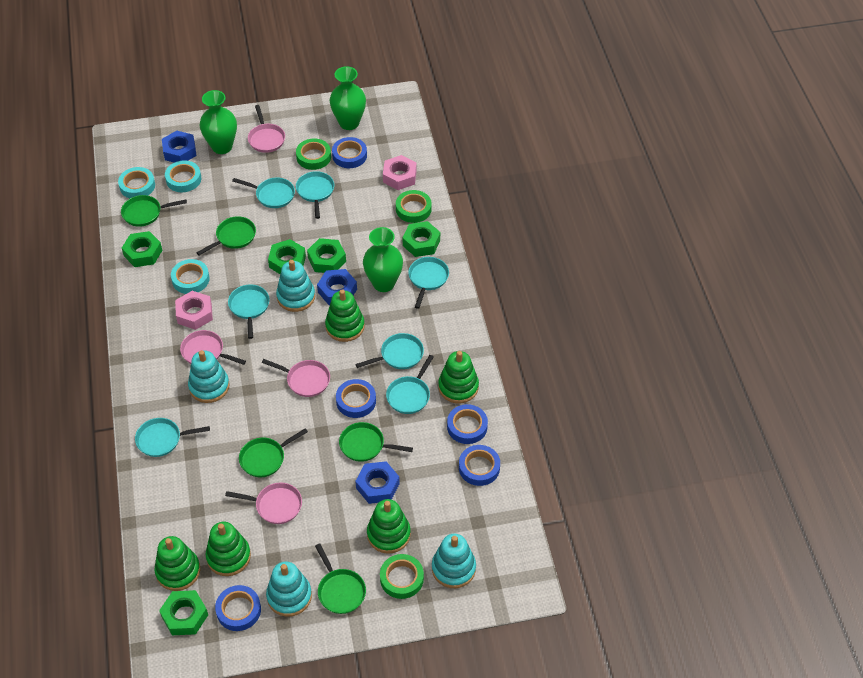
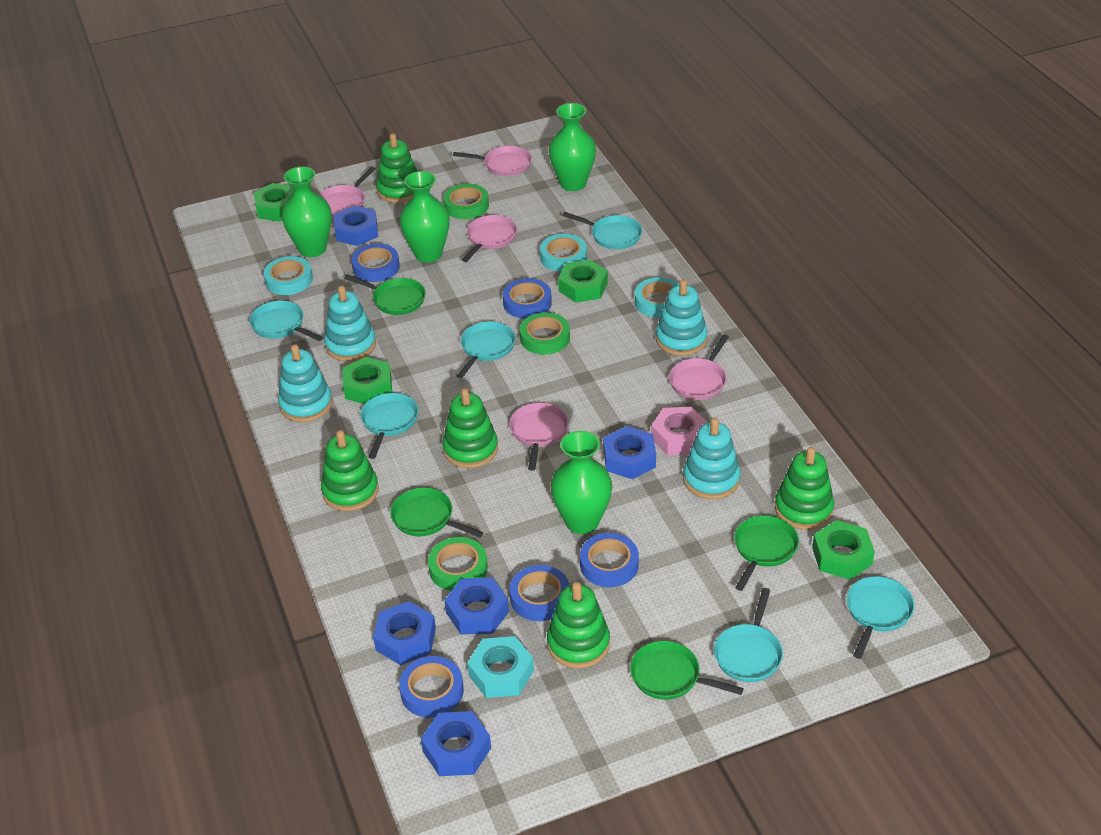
blue nut: 3 -> 5
green nut: 5 -> 4
green pan: 5 -> 4
green vase: 3 -> 4
pink nut: 2 -> 1
pink pan: 4 -> 5
turquoise nut: 0 -> 1
turquoise pan: 7 -> 6

